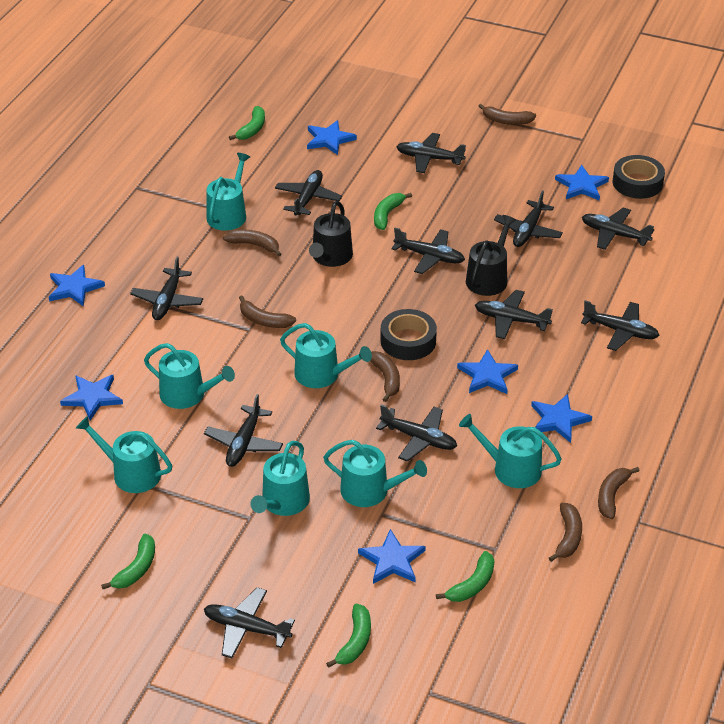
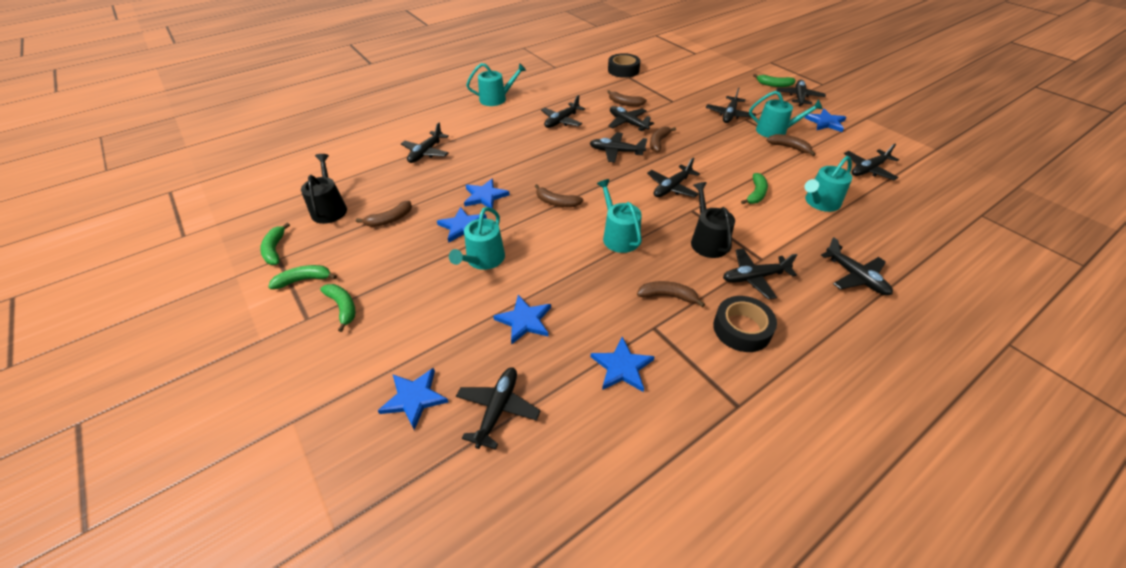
blue star: 7 -> 6
turquoise watering can: 7 -> 5

